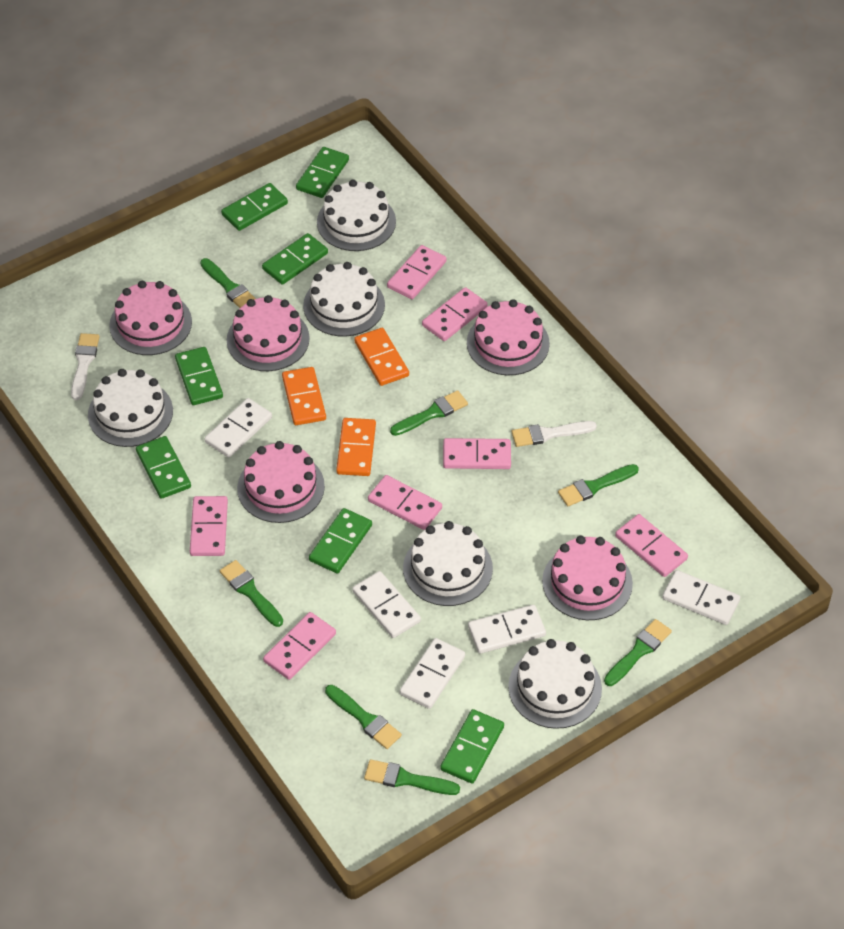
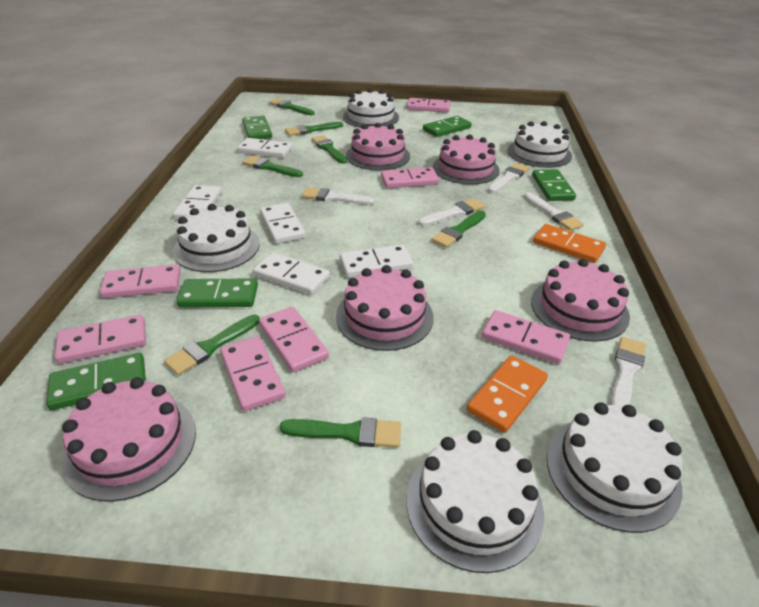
green domino: 7 -> 5
orange domino: 3 -> 2
white brush: 2 -> 5

